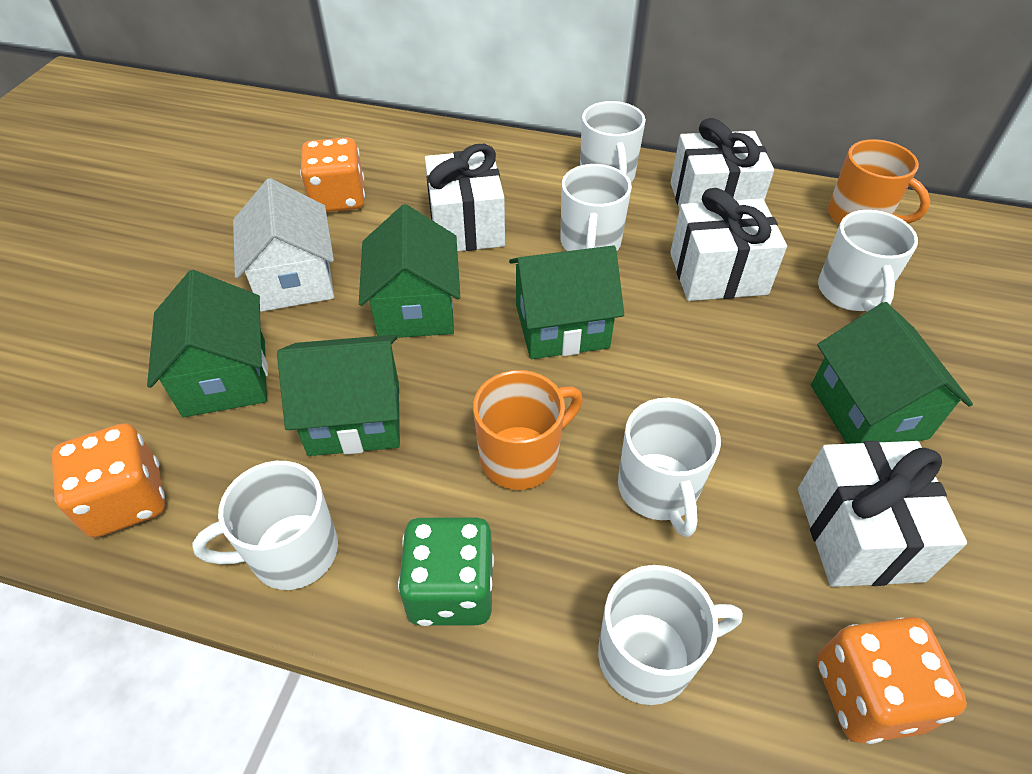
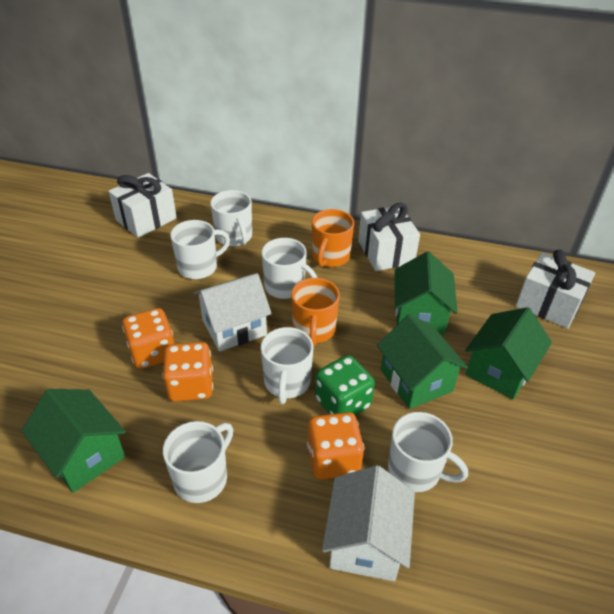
green house: 5 -> 4
white gift: 4 -> 3
white house: 1 -> 2

